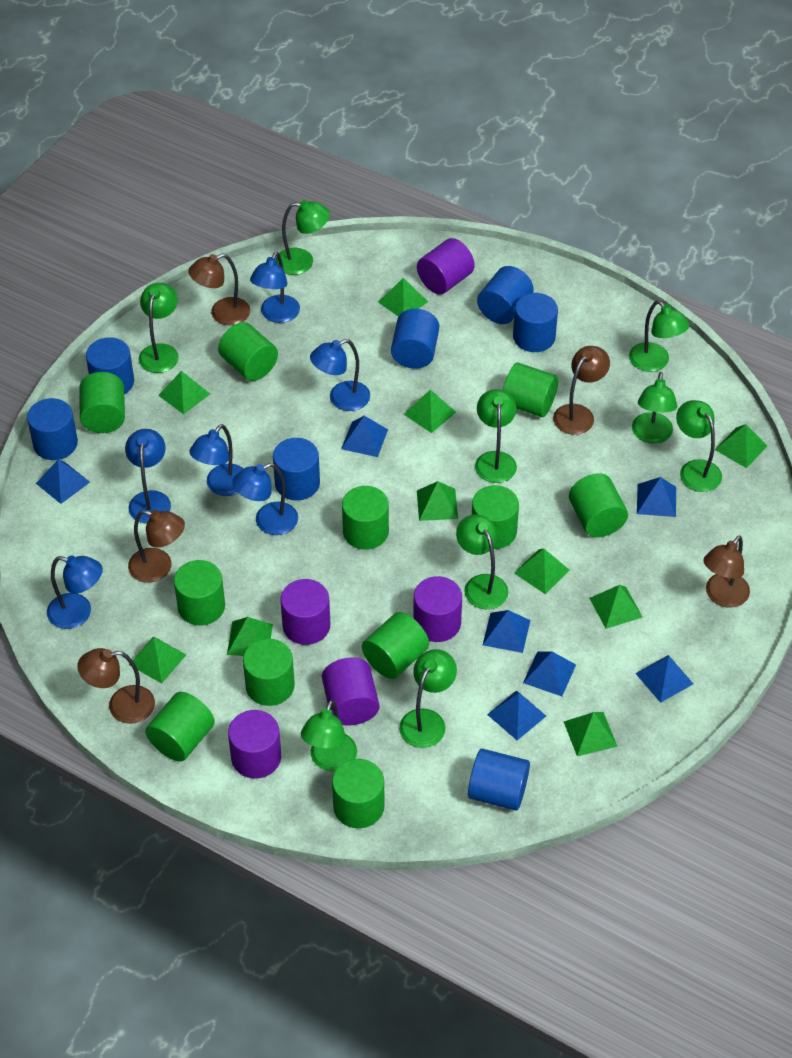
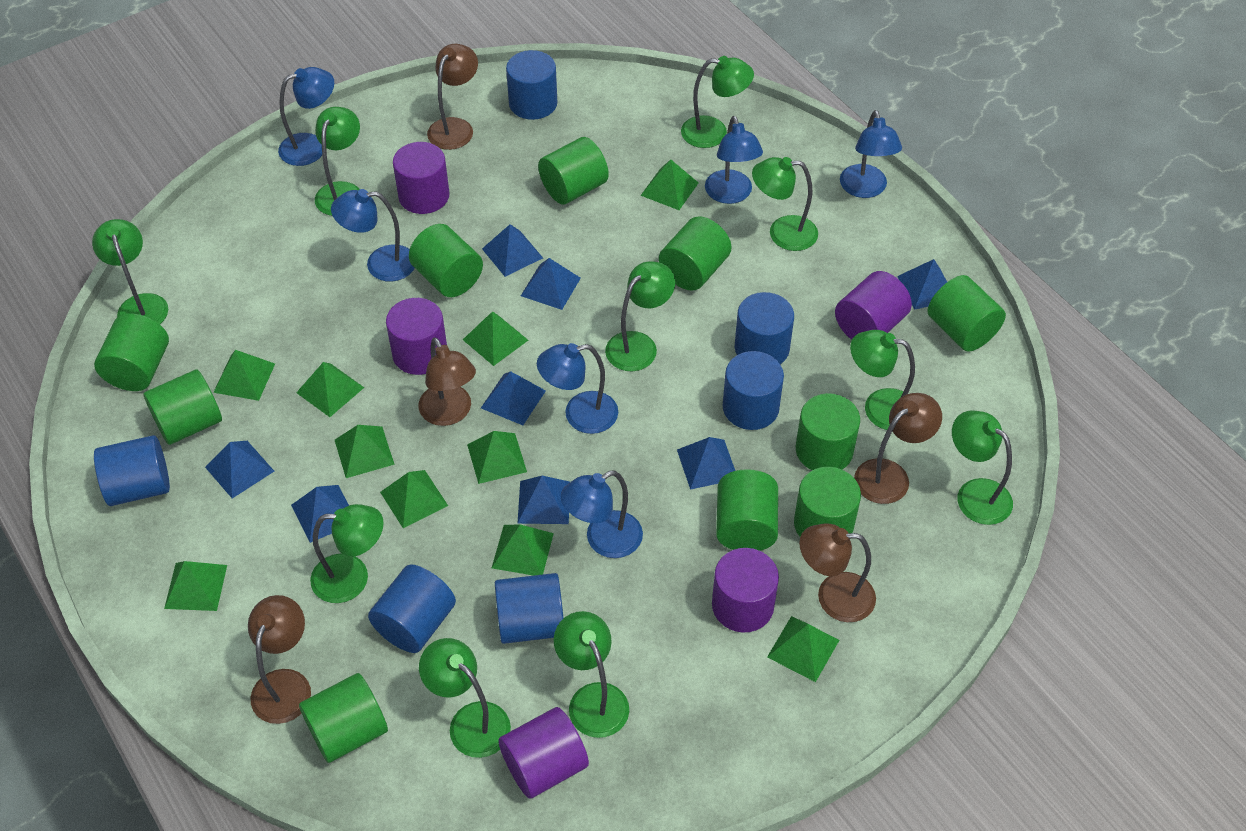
blue cylinder: 7 -> 6
blue pyramid: 7 -> 8
green cylinder: 11 -> 10
green lamp: 9 -> 10

